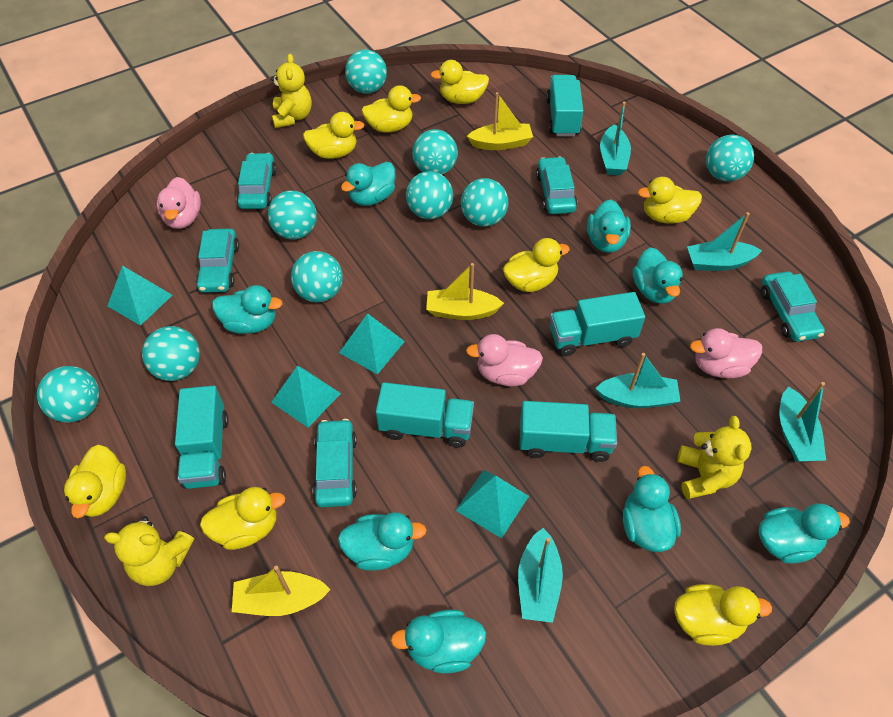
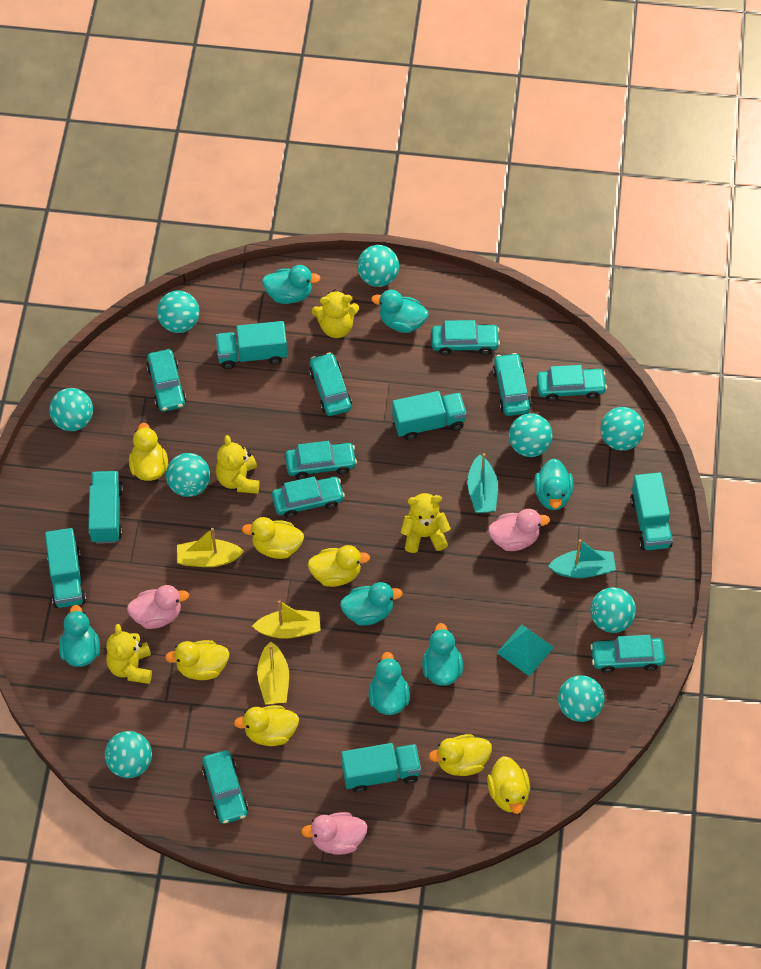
turquoise boat: 5 -> 2
turquoise car: 5 -> 9
turquoise duck: 8 -> 7
turquoise pyramid: 4 -> 1
turquoise truck: 5 -> 6
yellow duck: 8 -> 7
yellow teddy bear: 3 -> 4

